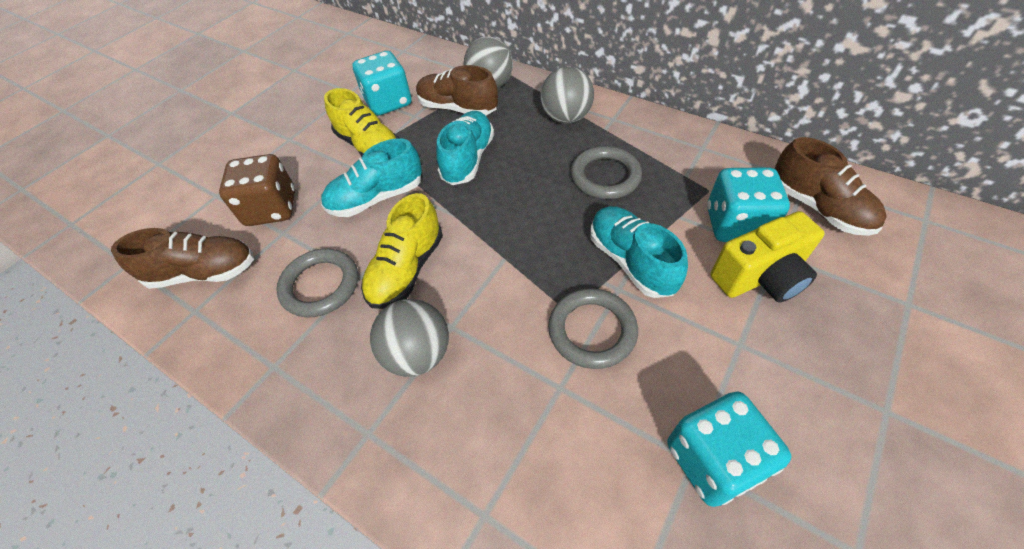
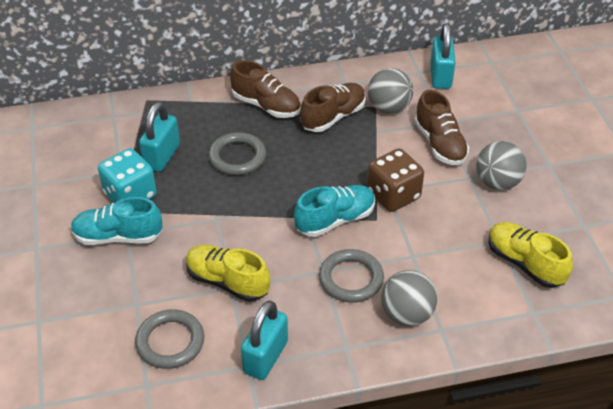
turquoise dice: 3 -> 1
turquoise padlock: 0 -> 3
turquoise shoe: 3 -> 2
yellow camera: 1 -> 0

